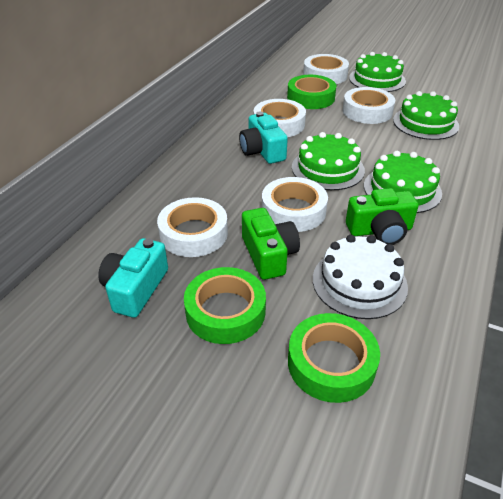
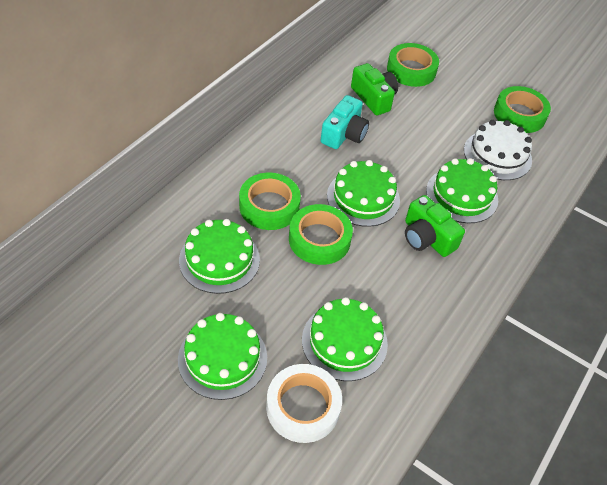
green cake: 4 -> 5
green tape: 3 -> 4
turquoise camera: 2 -> 1
white tape: 5 -> 1

